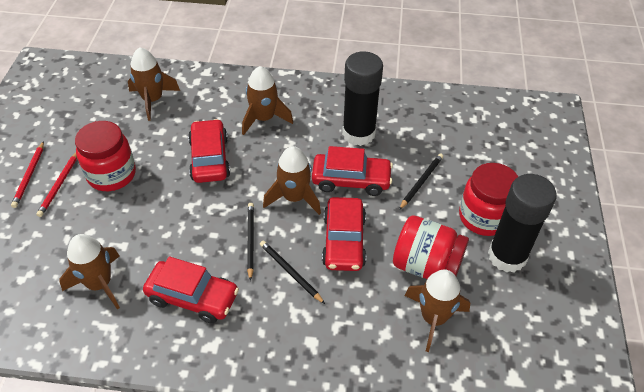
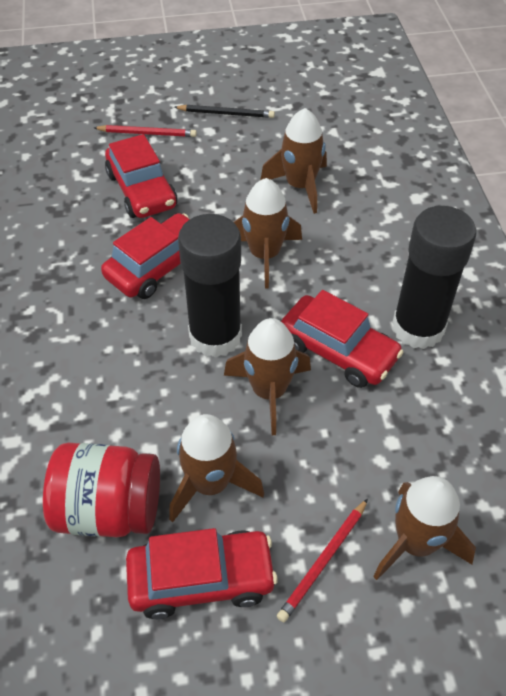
black pencil: 3 -> 1
red jar: 3 -> 1

